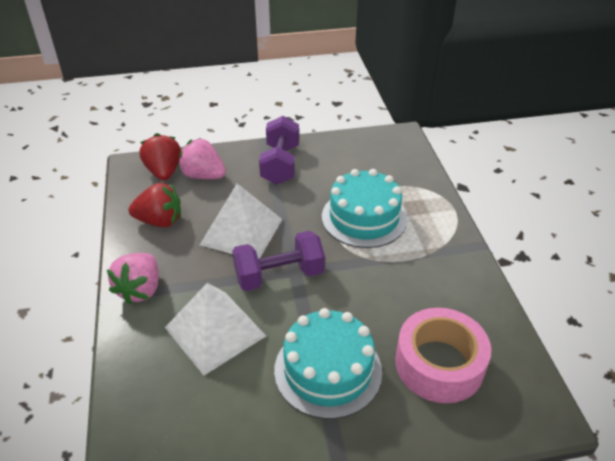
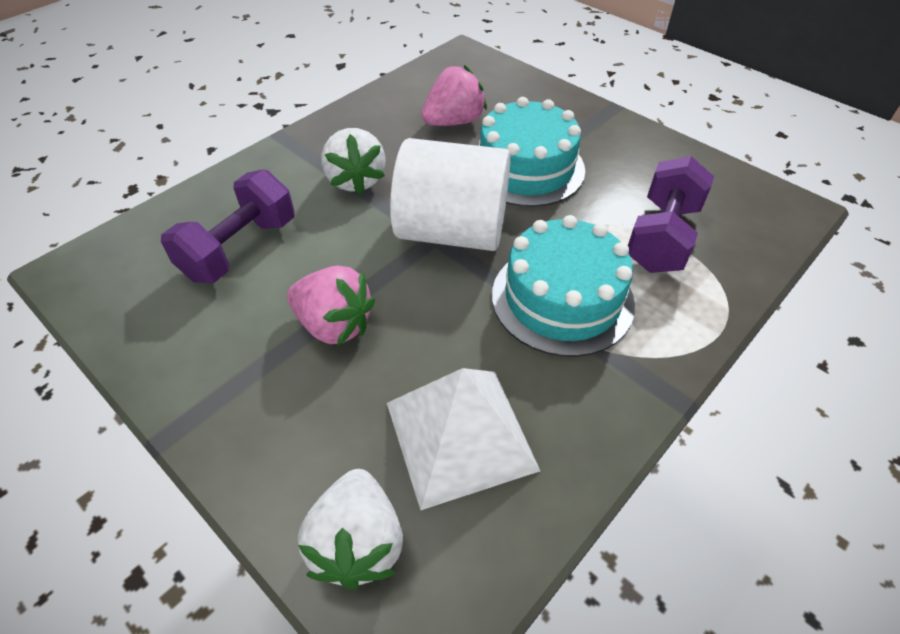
pink tape: 1 -> 0
red strawberry: 2 -> 0
white cylinder: 0 -> 1
white pyramid: 2 -> 1
white strawberry: 0 -> 2

